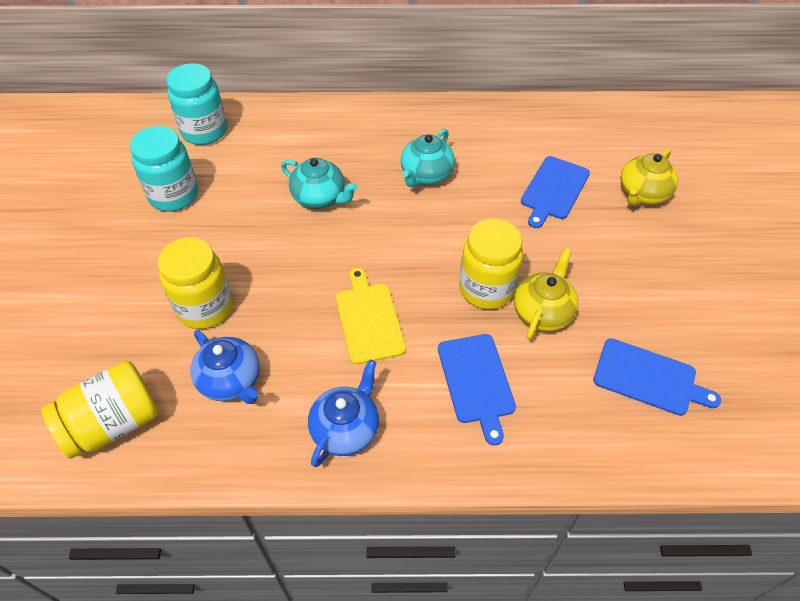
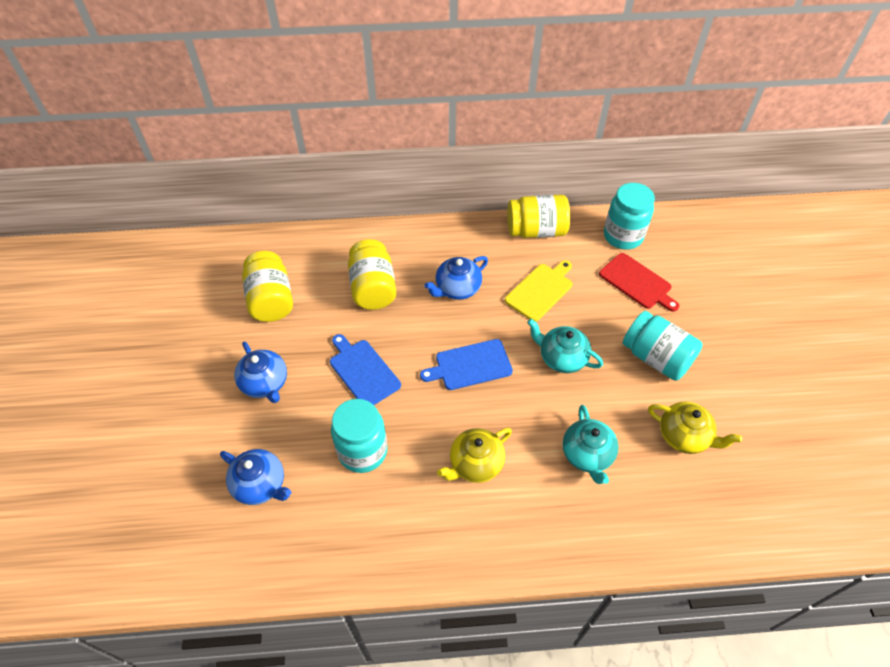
blue cutting board: 3 -> 2
blue teapot: 2 -> 3
red cutting board: 0 -> 1
turquoise jar: 2 -> 3

